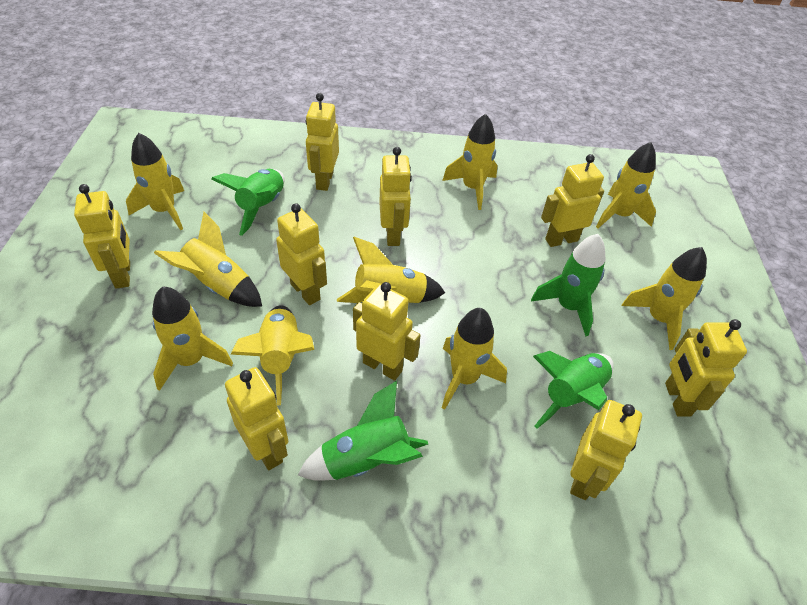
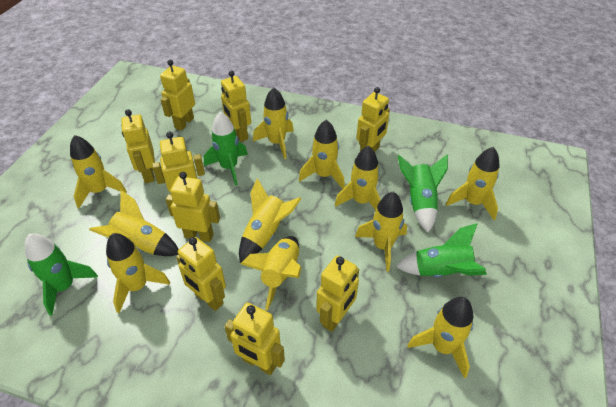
yellow rocket: 9 -> 11

